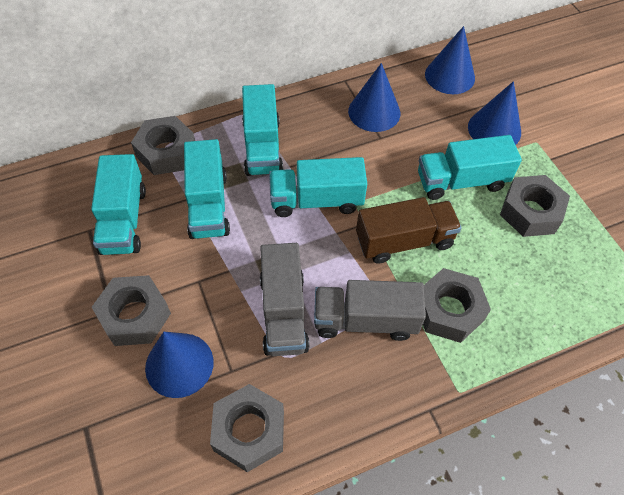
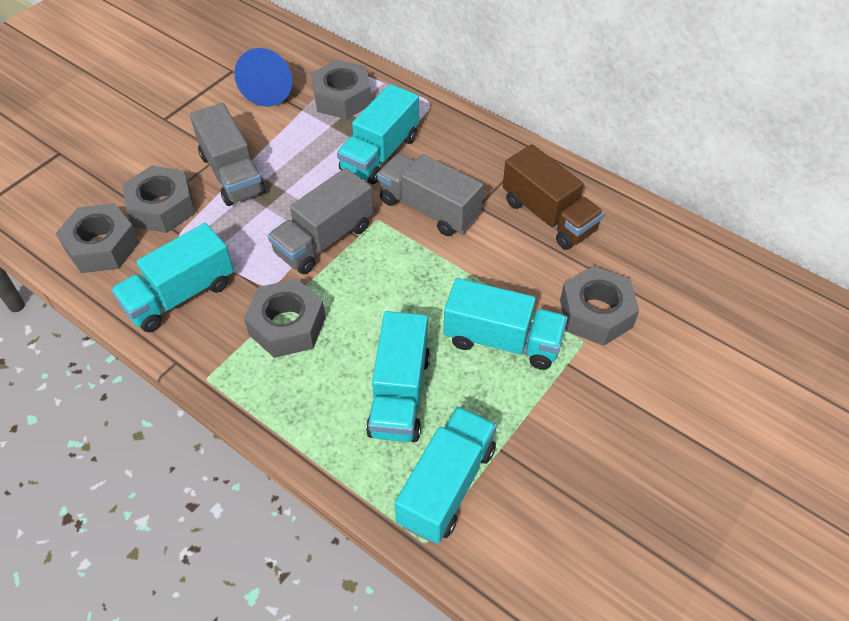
blue cone: 4 -> 1
grey truck: 2 -> 3

